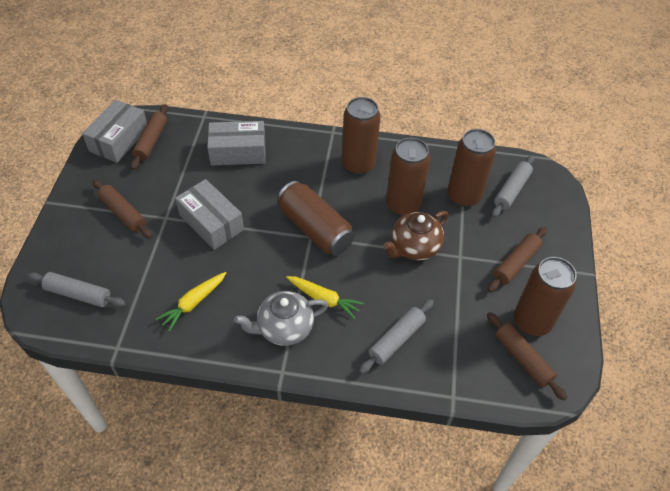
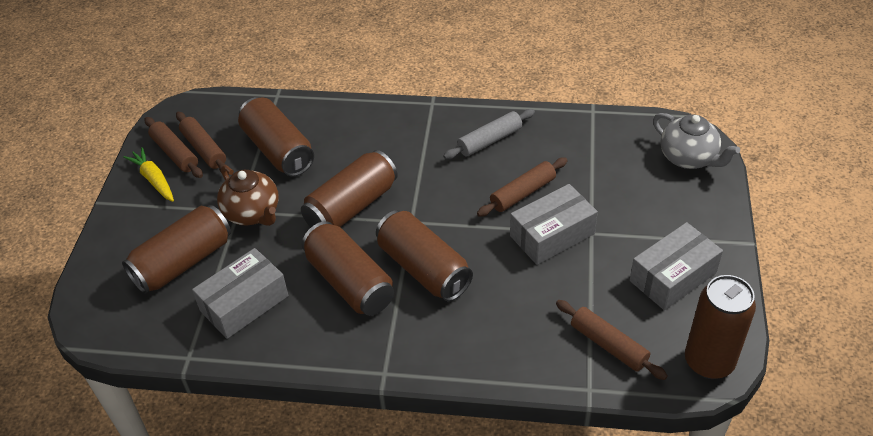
brown can: 5 -> 6
grey rolling pin: 3 -> 1
yellow carrot: 2 -> 1

